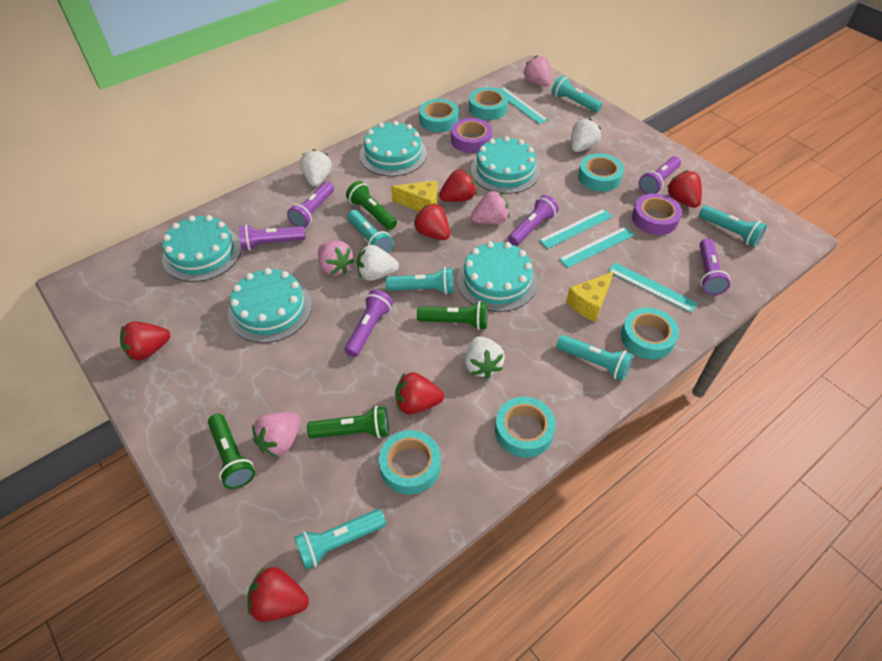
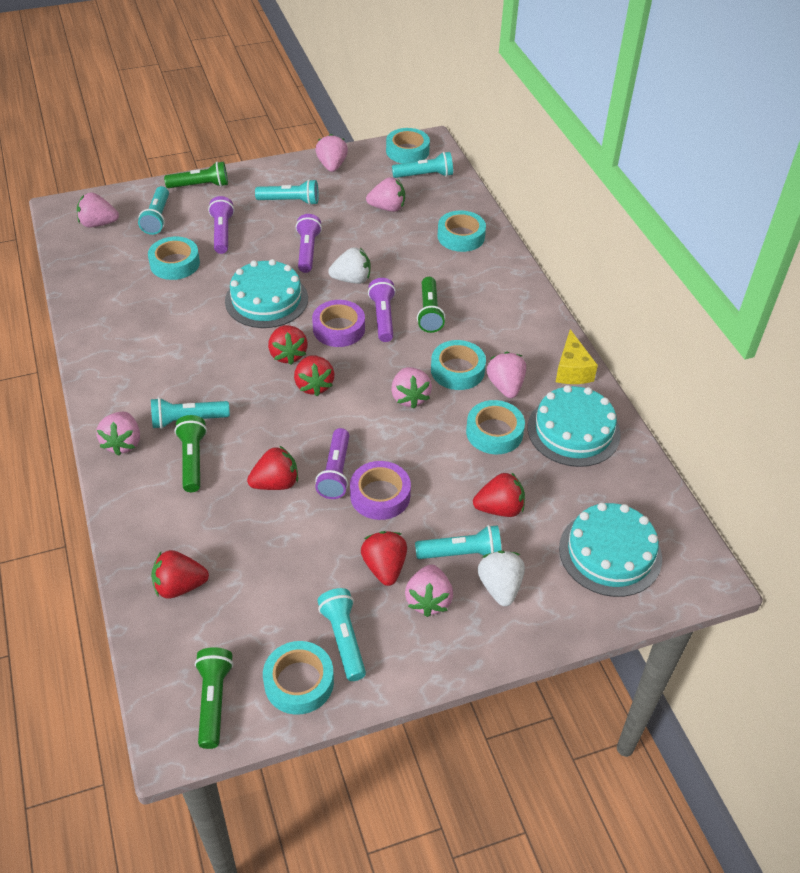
pink strawberry: 4 -> 7
purple flashlight: 6 -> 4
turquoise cake: 5 -> 3
turquoise ruler: 4 -> 0
white strawberry: 4 -> 2
yellow cheese: 2 -> 1

